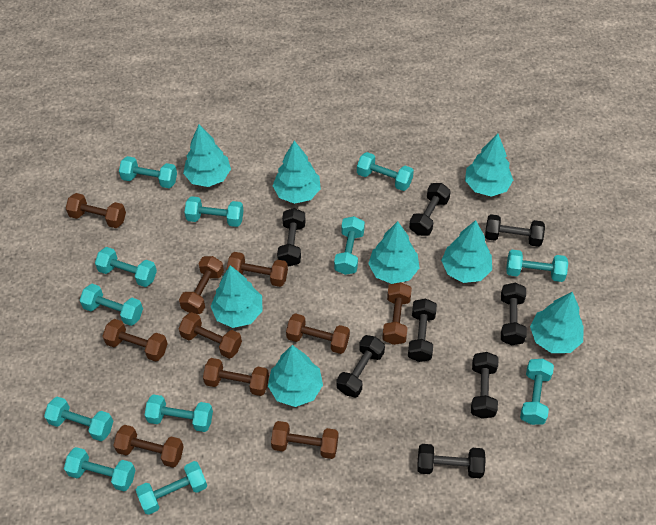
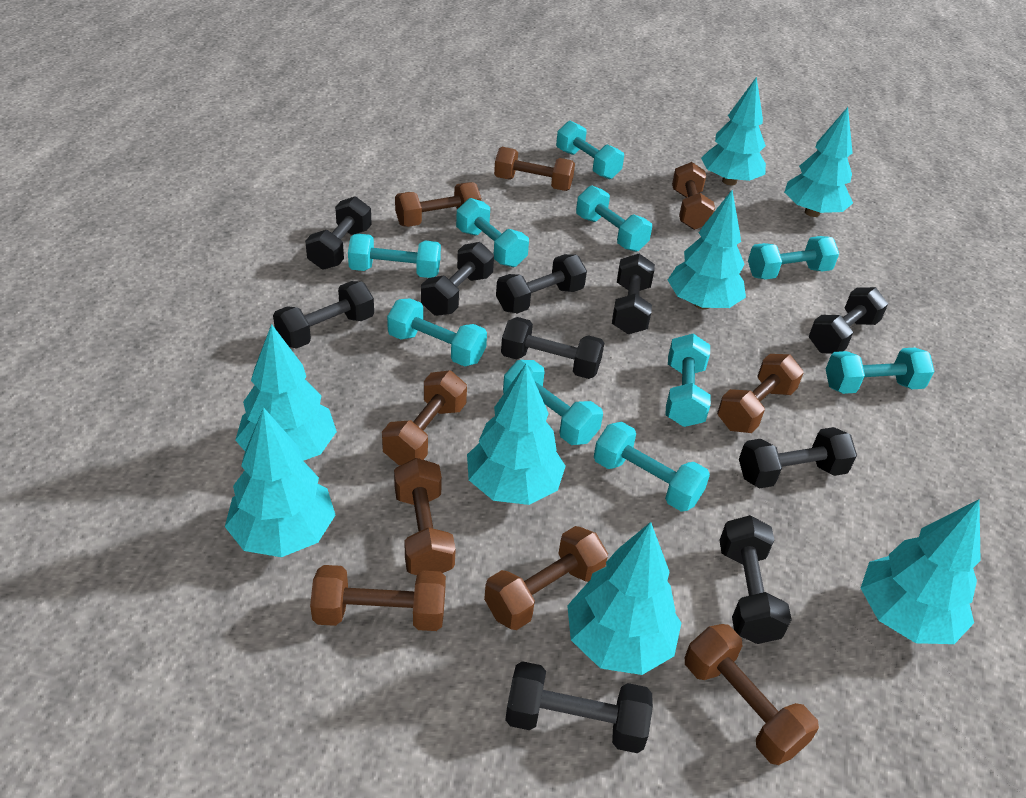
black dumbbell: 8 -> 10
brown dumbbell: 10 -> 9
turquoise dumbbell: 12 -> 10

